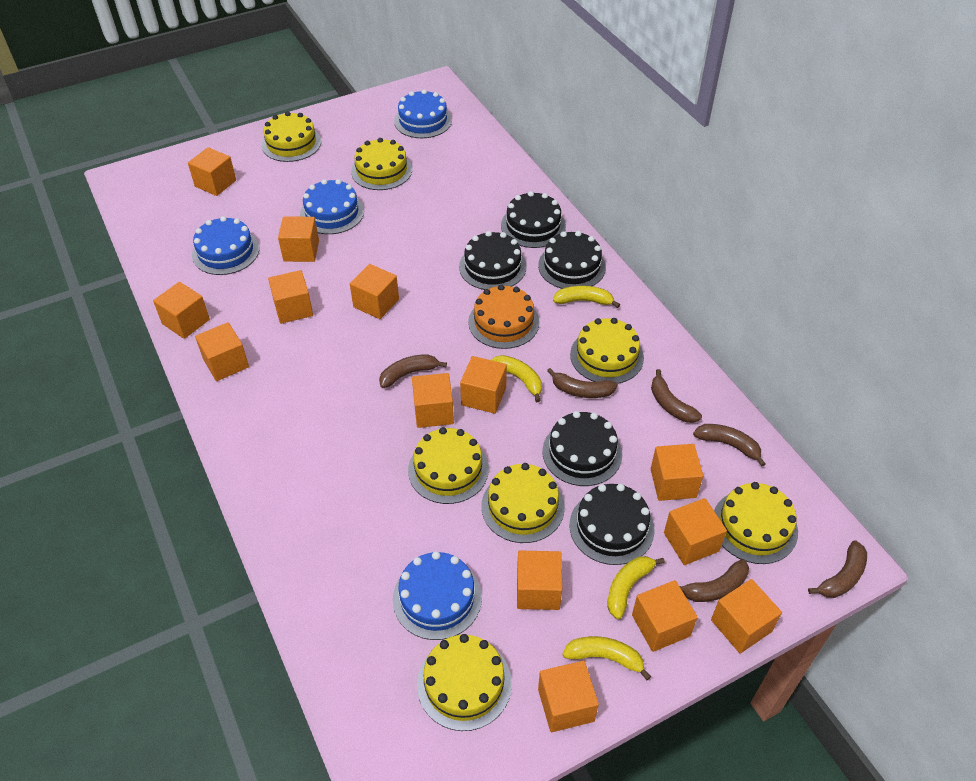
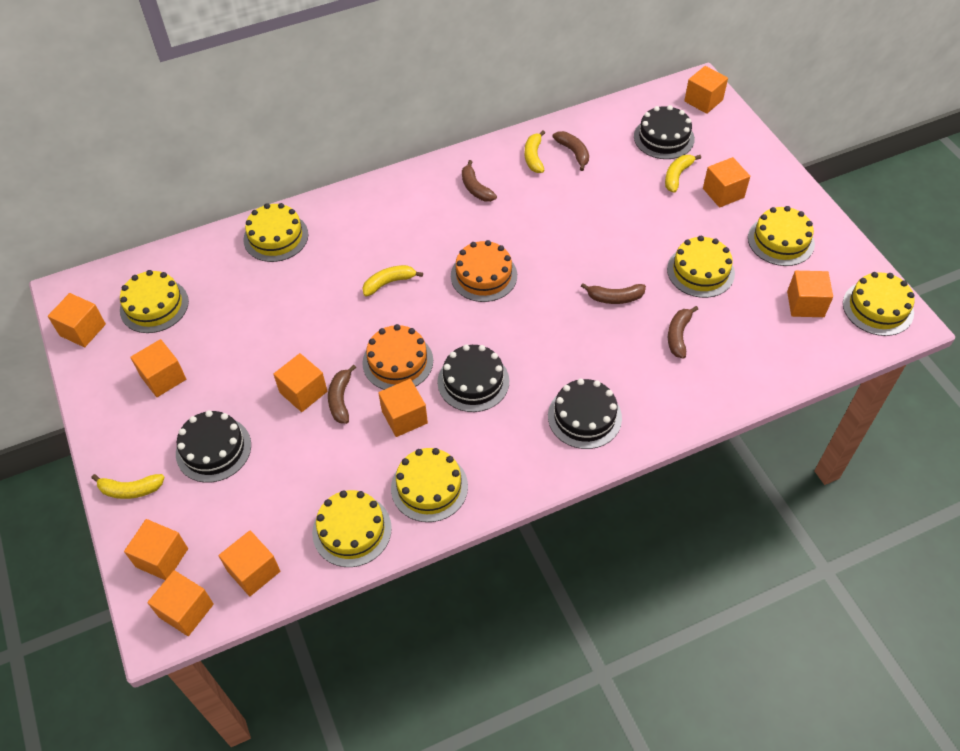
black cake: 5 -> 4
blue cake: 4 -> 0
brown banana: 6 -> 5
orange cake: 1 -> 2
orange cube: 14 -> 10

